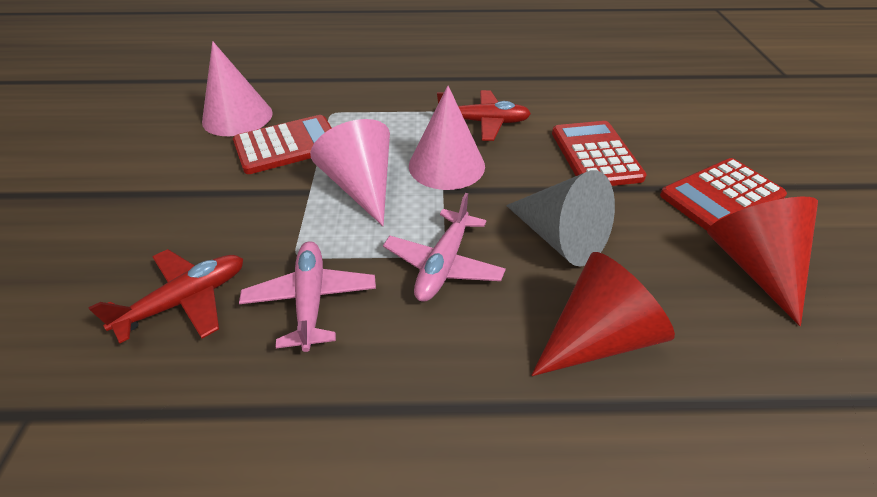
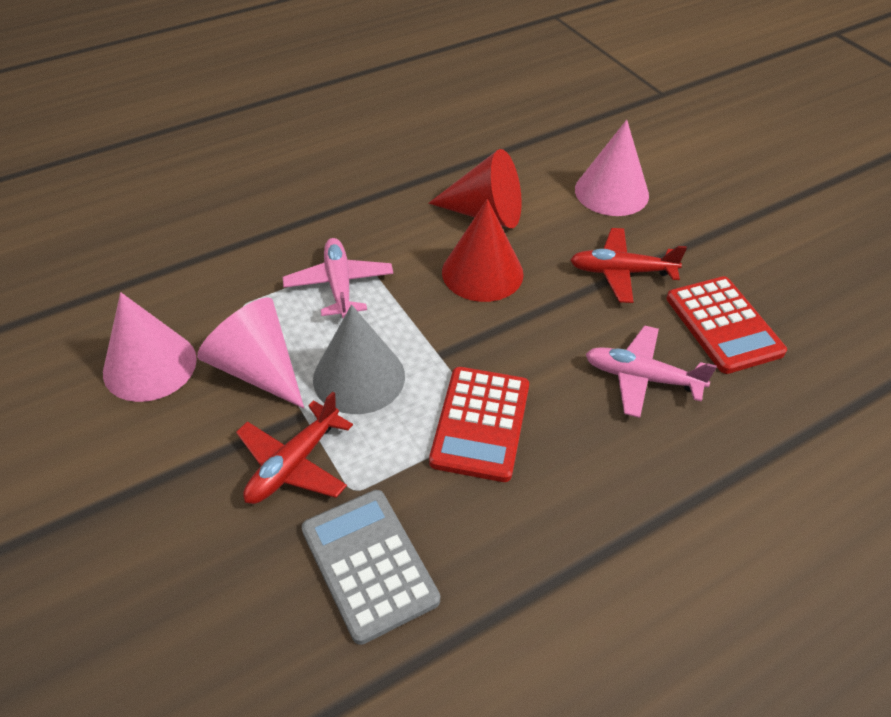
grey calculator: 0 -> 1
red calculator: 3 -> 2

